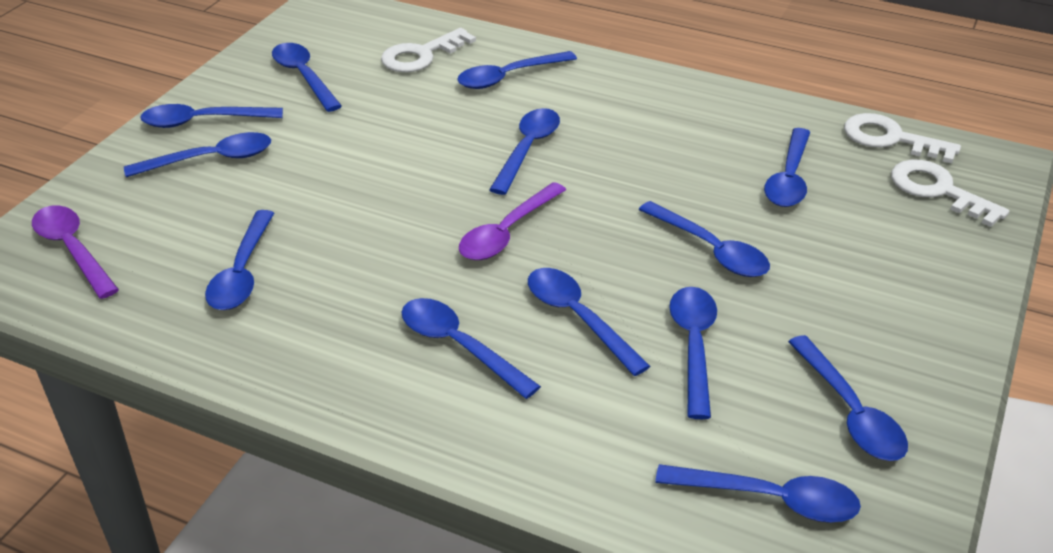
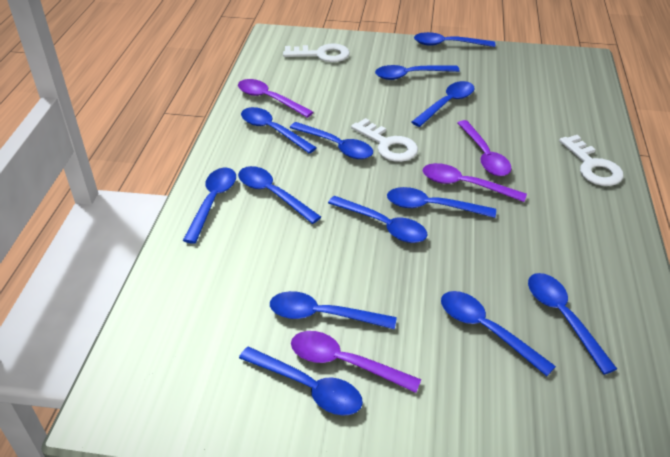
purple spoon: 2 -> 4

